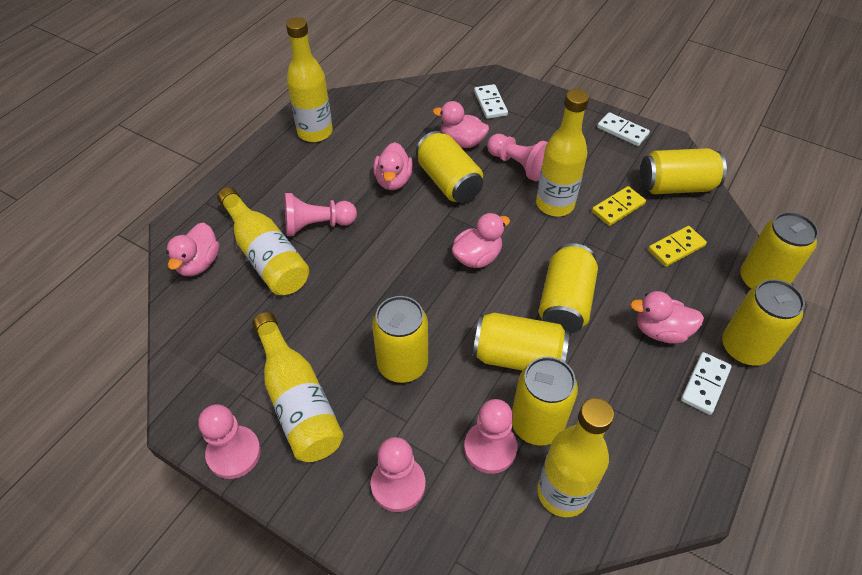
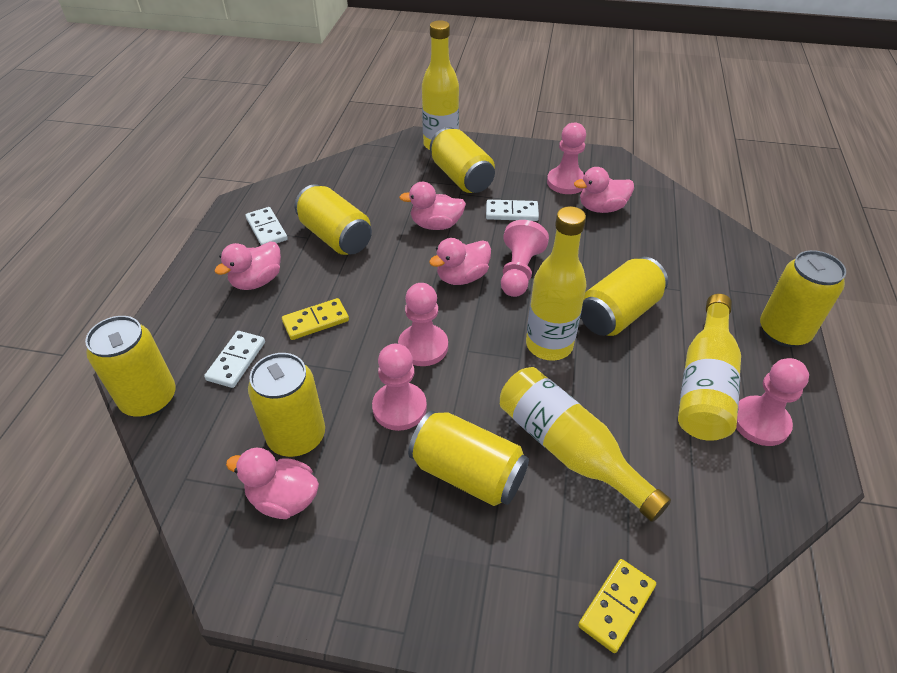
yellow bottle: 5 -> 4
yellow can: 8 -> 7

